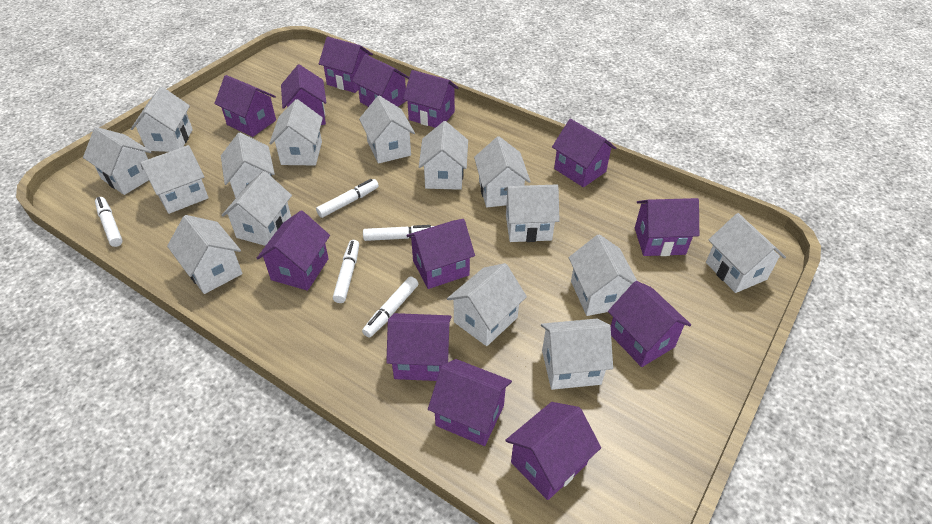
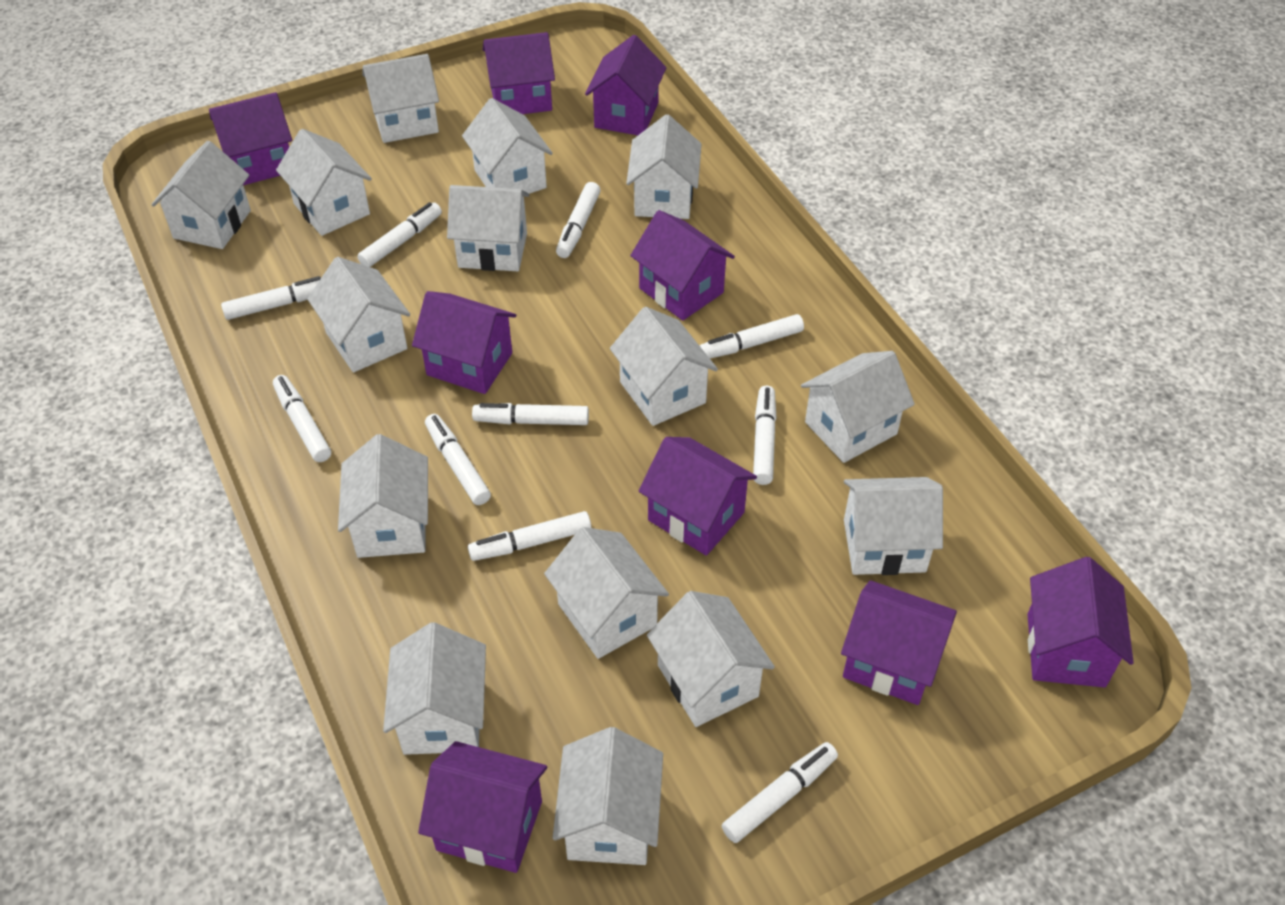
purple house: 13 -> 9
white marker: 5 -> 10

